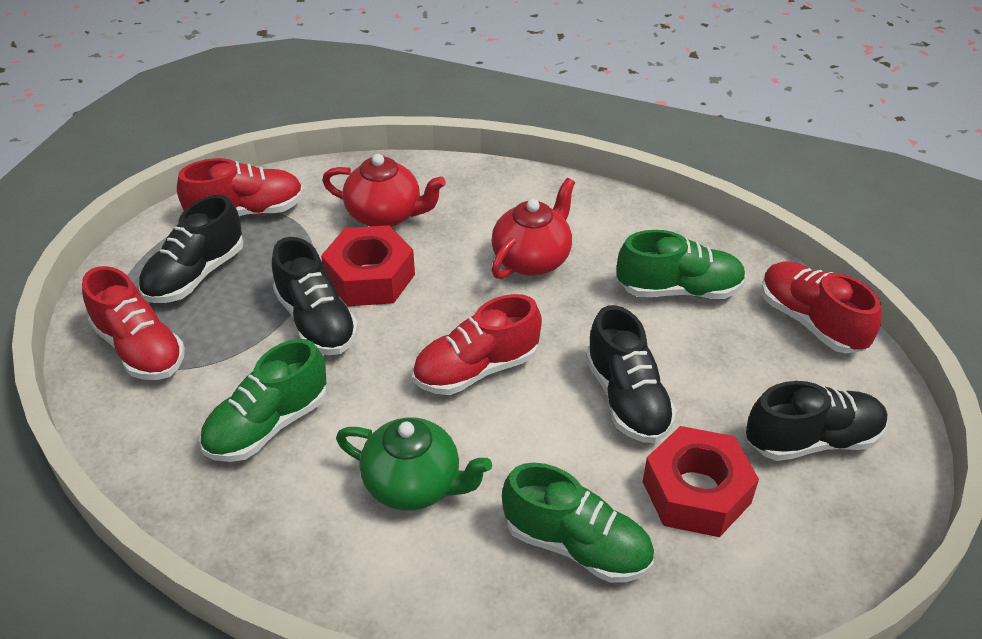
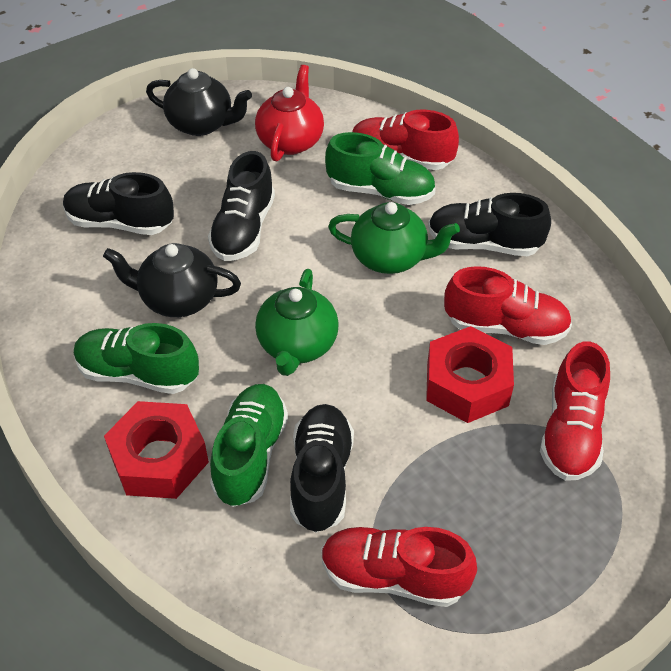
black teapot: 0 -> 2
green teapot: 1 -> 2
red teapot: 2 -> 1

